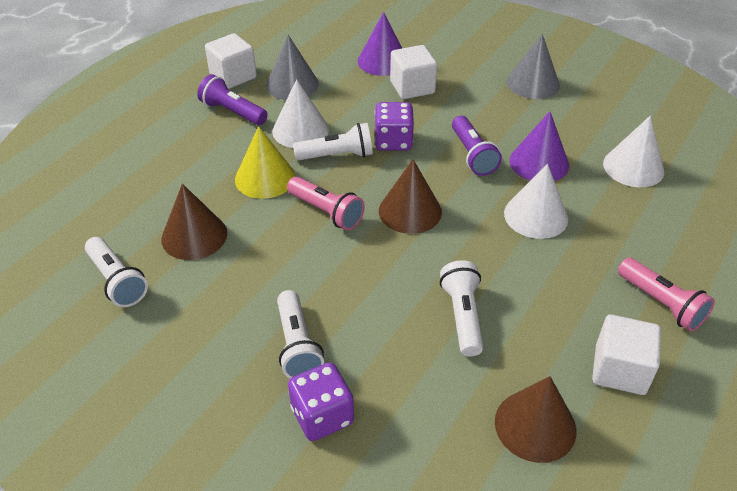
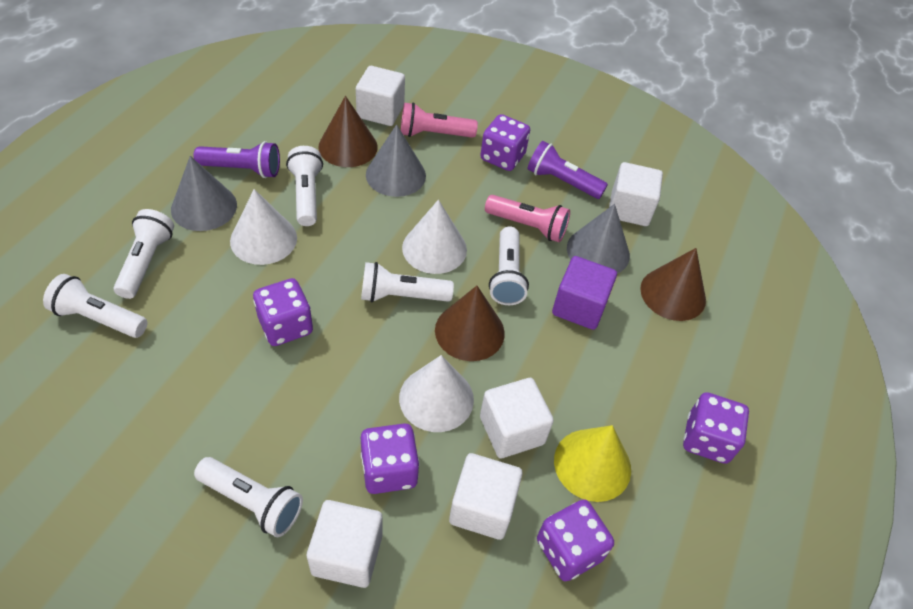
grey cone: 2 -> 3
purple cone: 2 -> 0
purple cube: 0 -> 1
purple dice: 2 -> 5
white cube: 3 -> 5
white flashlight: 4 -> 6

